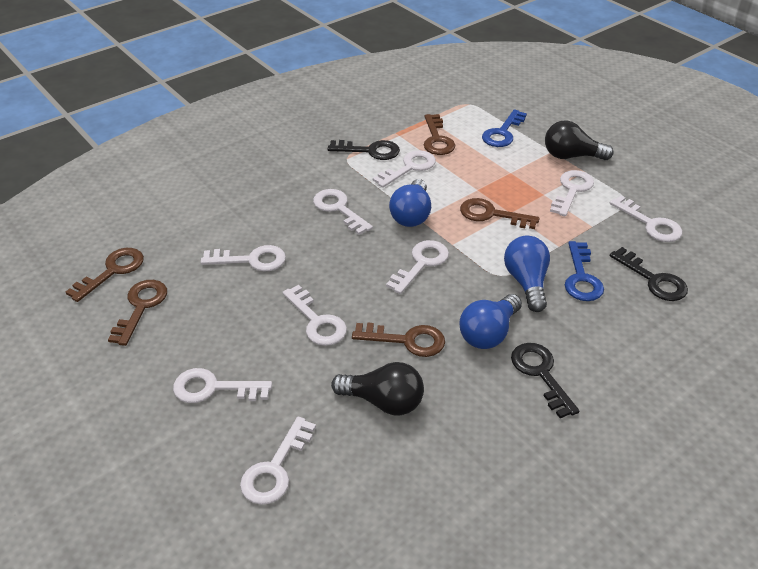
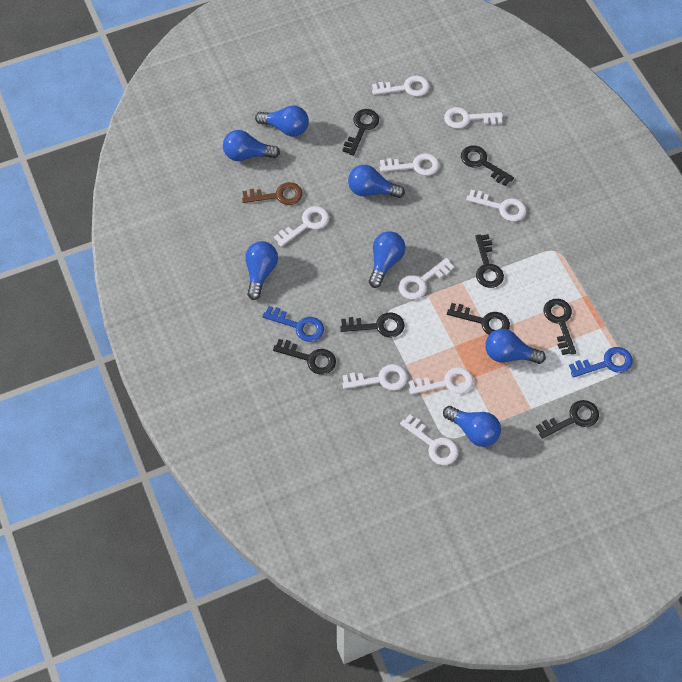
black key: 3 -> 8
black light bulb: 2 -> 0
blue light bulb: 3 -> 7
brown key: 5 -> 1

